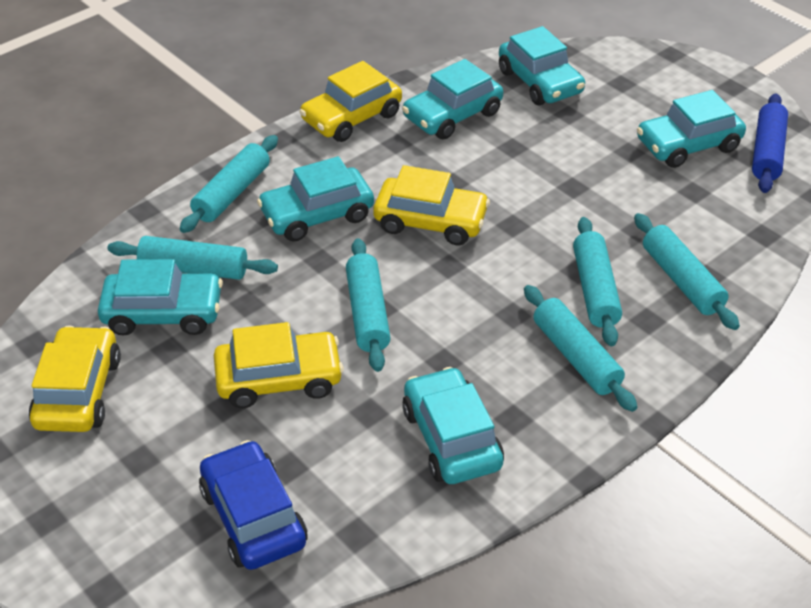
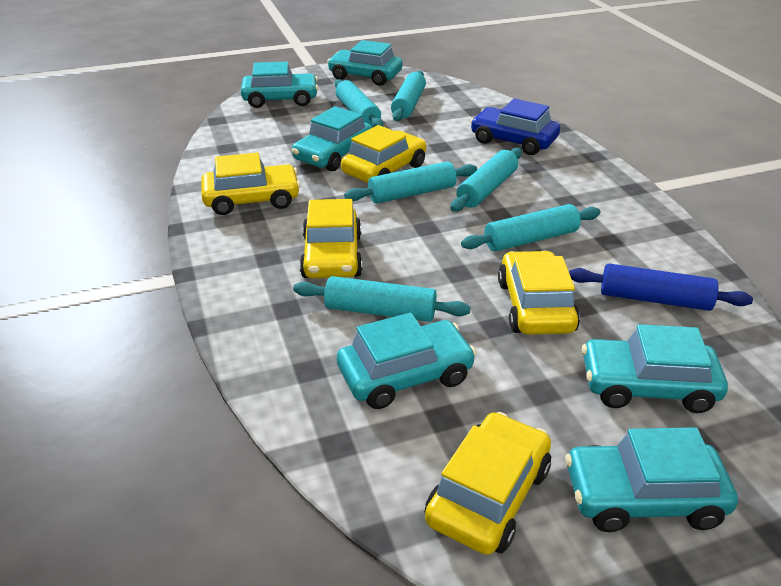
yellow car: 4 -> 5

